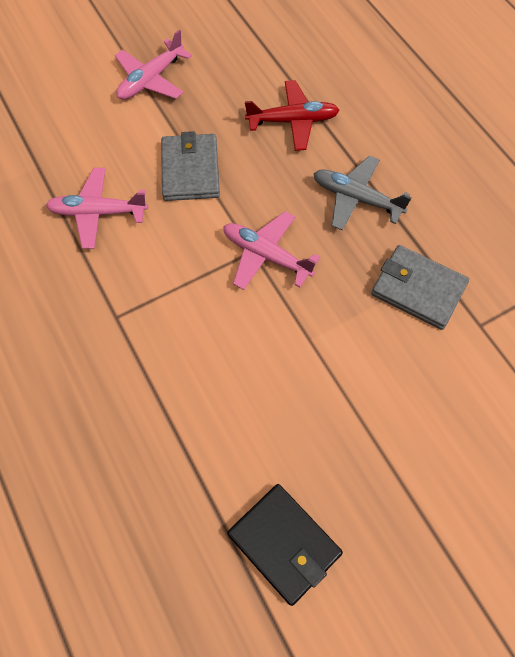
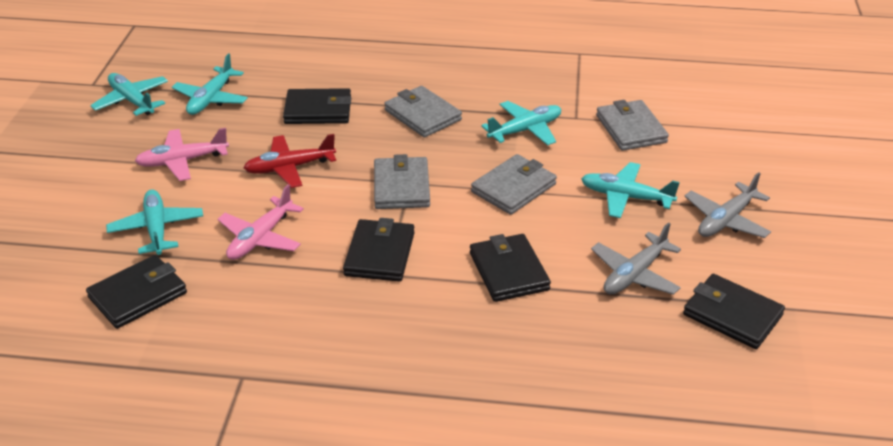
black wallet: 1 -> 5
grey plane: 1 -> 2
grey wallet: 2 -> 4
pink plane: 3 -> 2
turquoise plane: 0 -> 5

